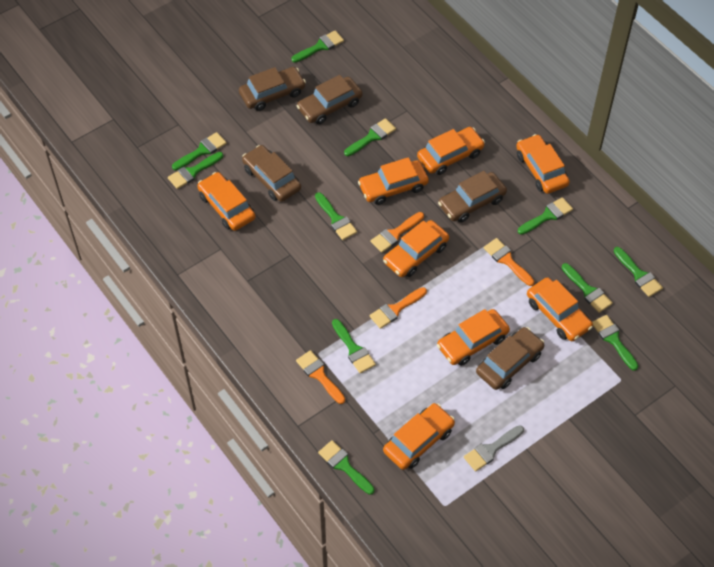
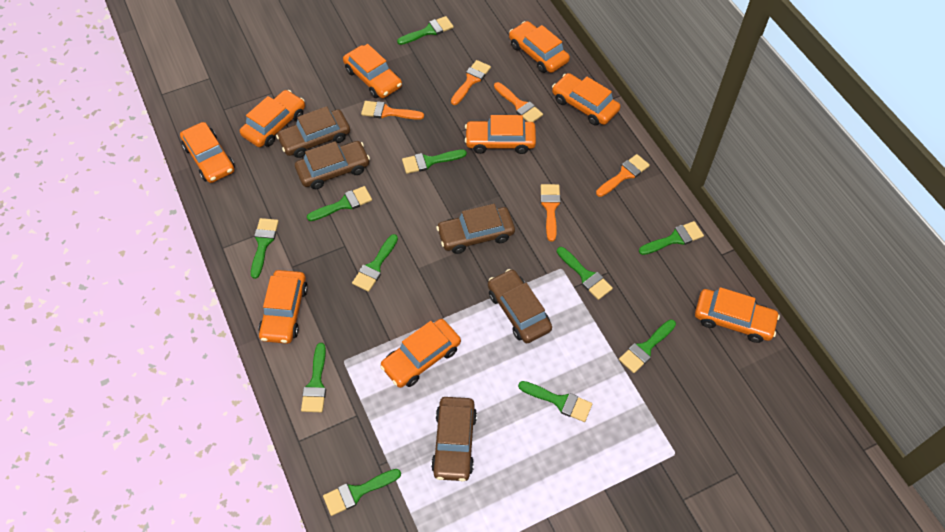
grey brush: 1 -> 0
orange brush: 4 -> 5
orange car: 8 -> 9

